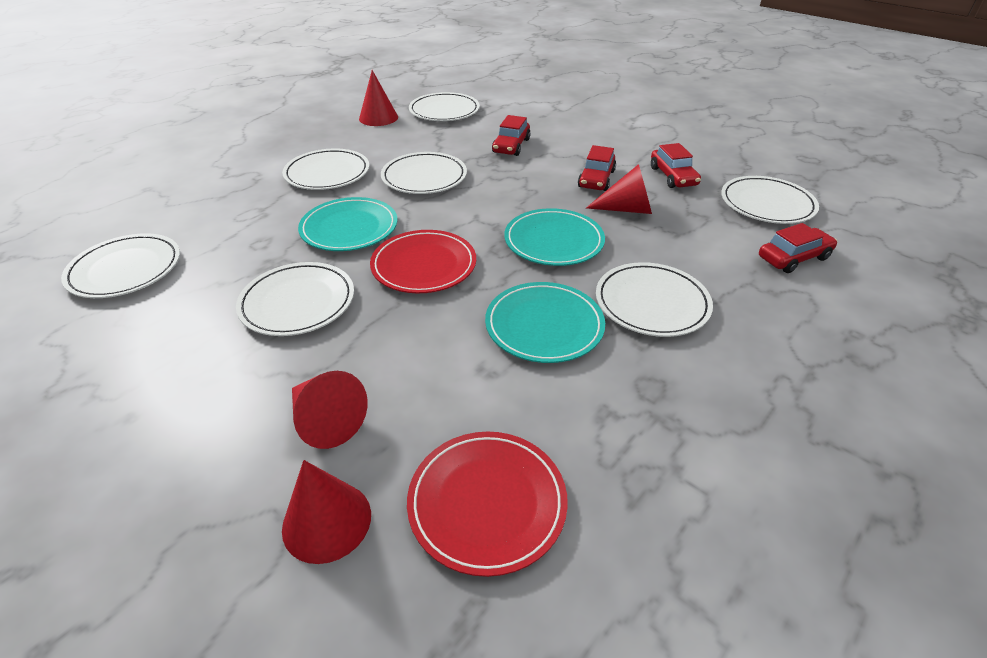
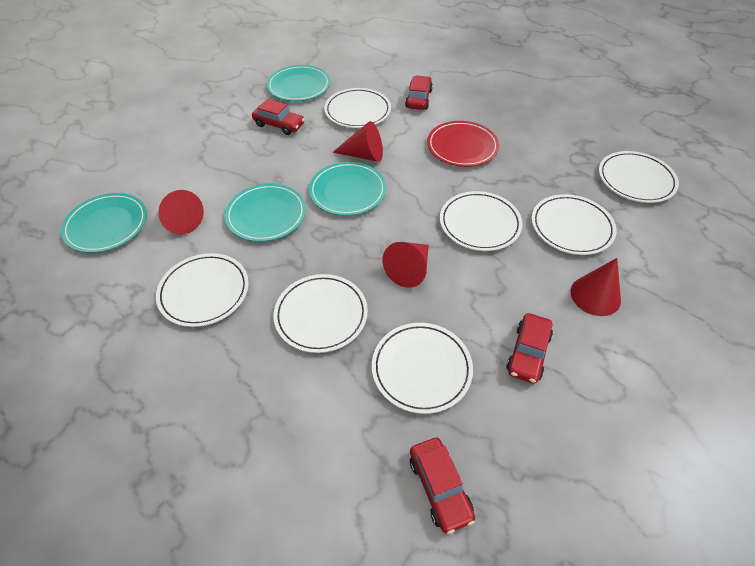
red plate: 2 -> 1
turquoise plate: 3 -> 4

